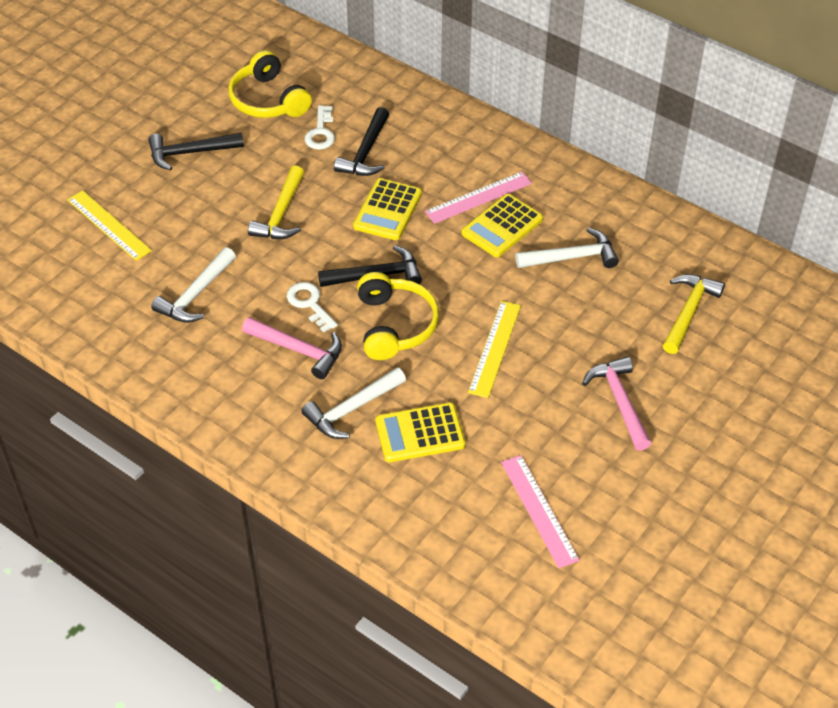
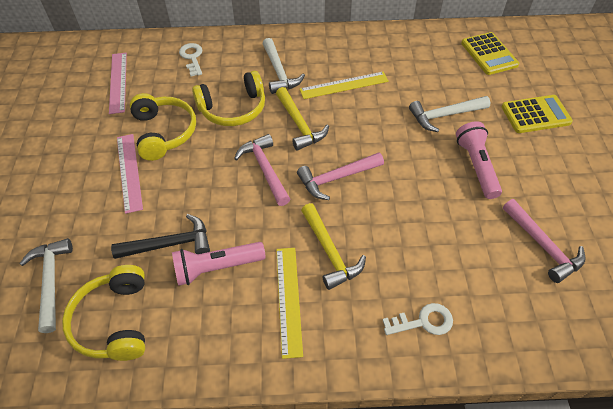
black hammer: 3 -> 1
pink flashlight: 0 -> 2
pink hammer: 2 -> 3
yellow calculator: 3 -> 2
yellow headphones: 2 -> 3

